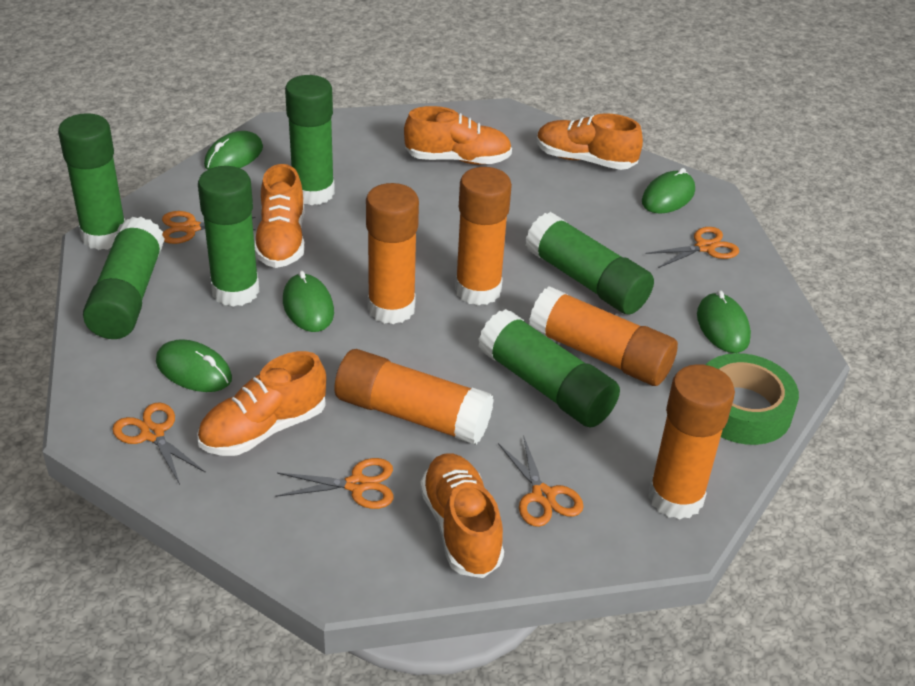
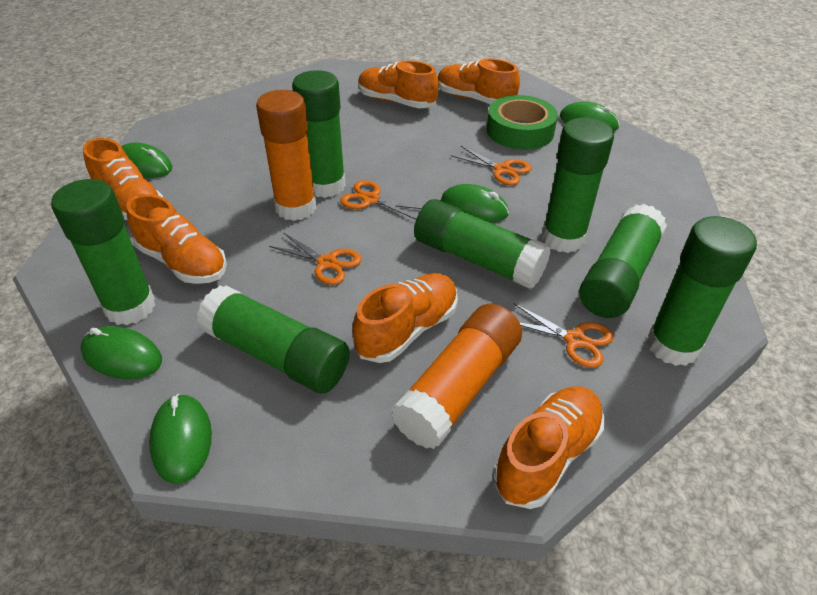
green glue stick: 6 -> 7
orange glue stick: 5 -> 2
orange scissors: 5 -> 4
orange shoe: 5 -> 6

